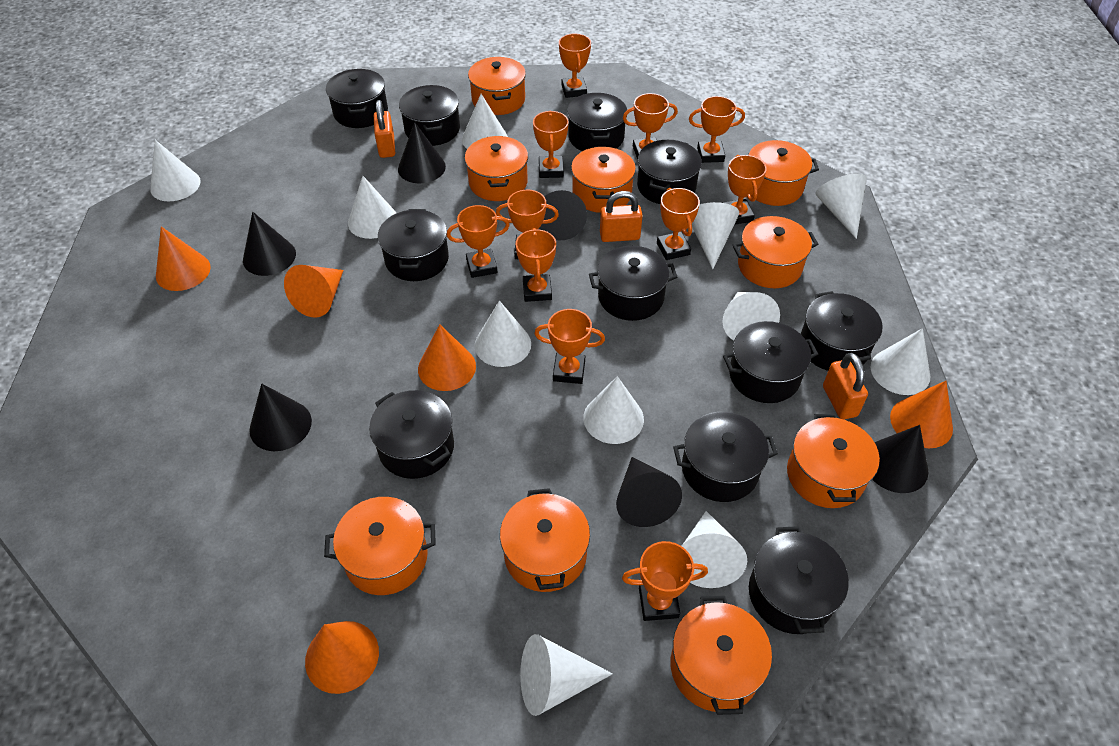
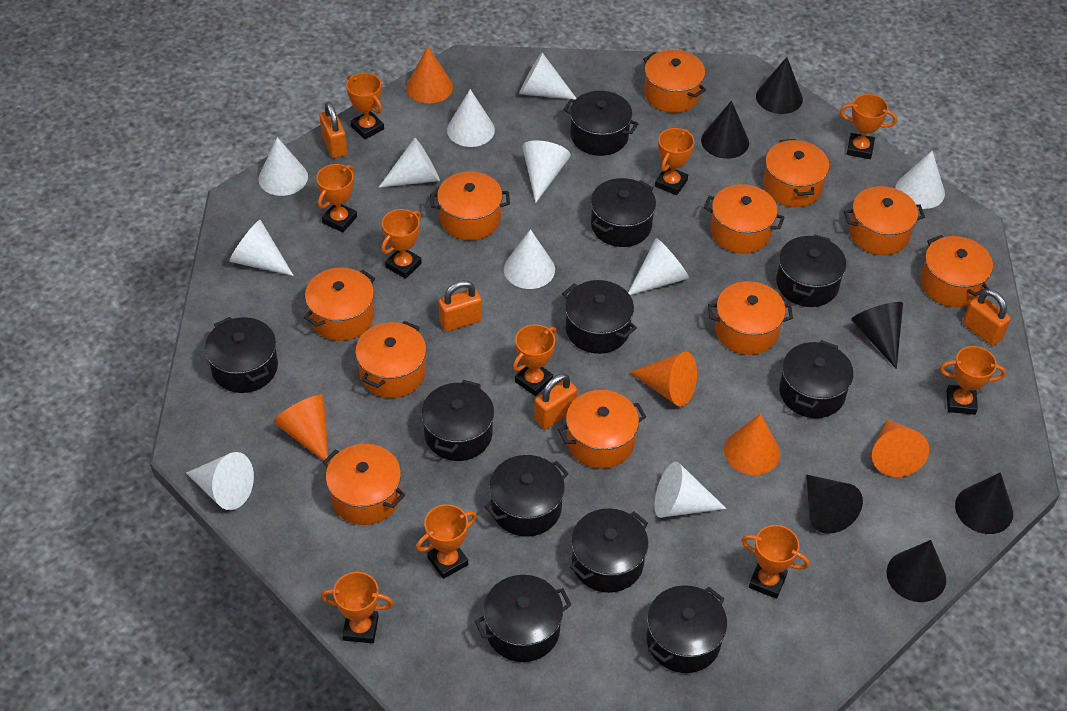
orange padlock: 3 -> 4
orange pot: 9 -> 11
orange trophy: 11 -> 10

